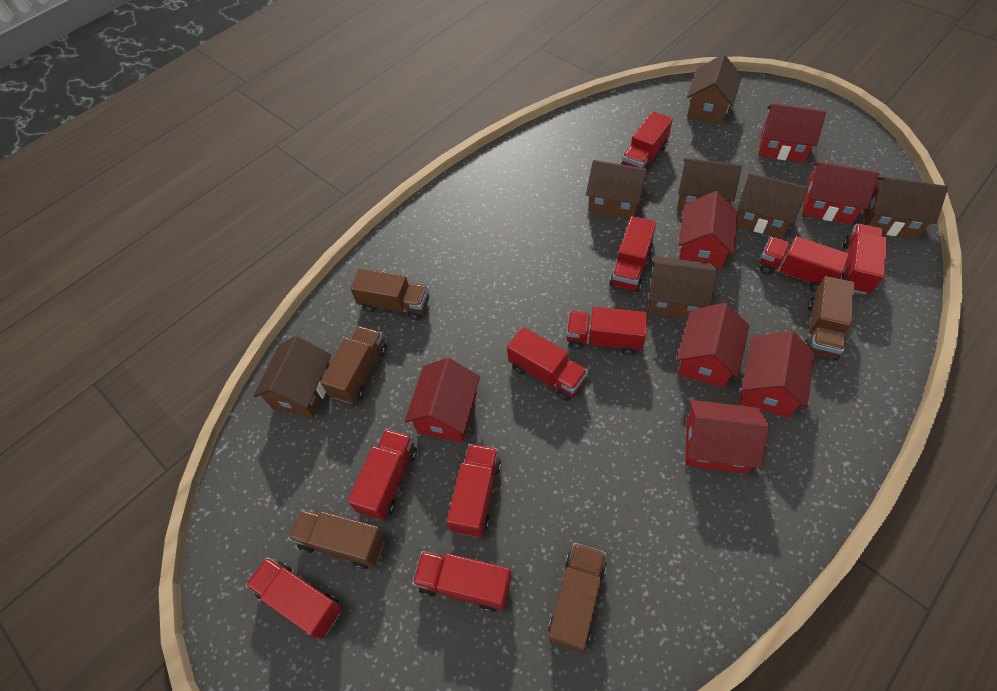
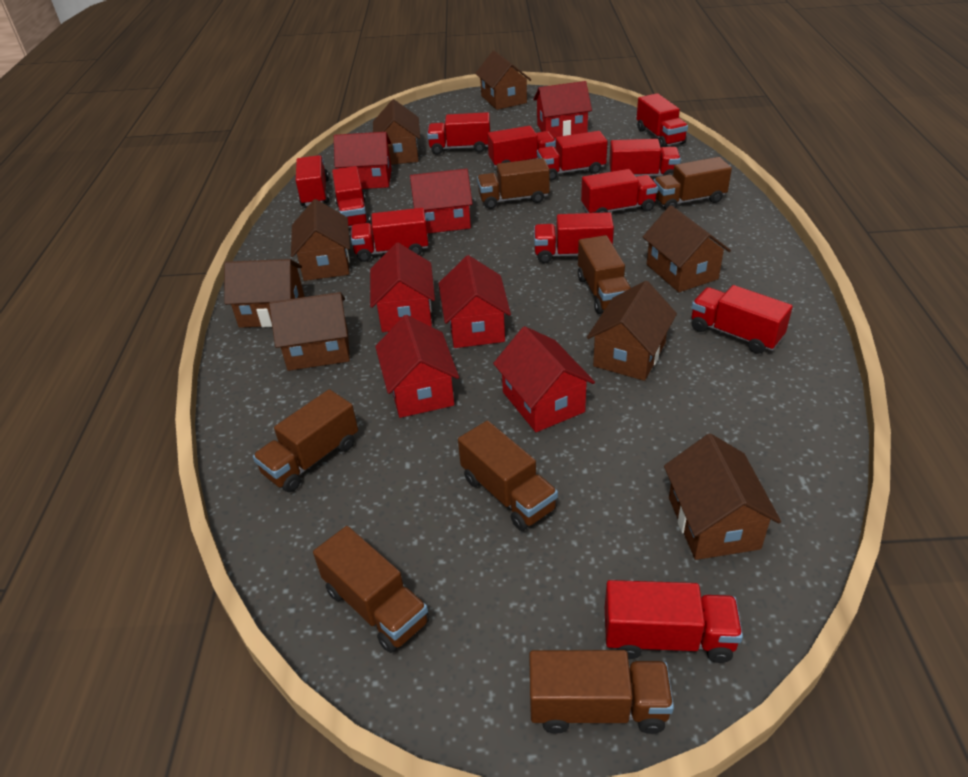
brown house: 7 -> 8
brown truck: 5 -> 7
red truck: 10 -> 12

